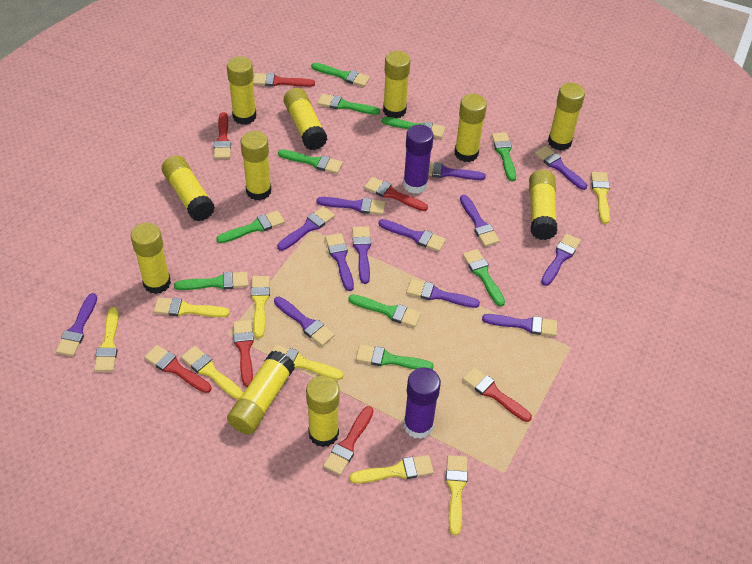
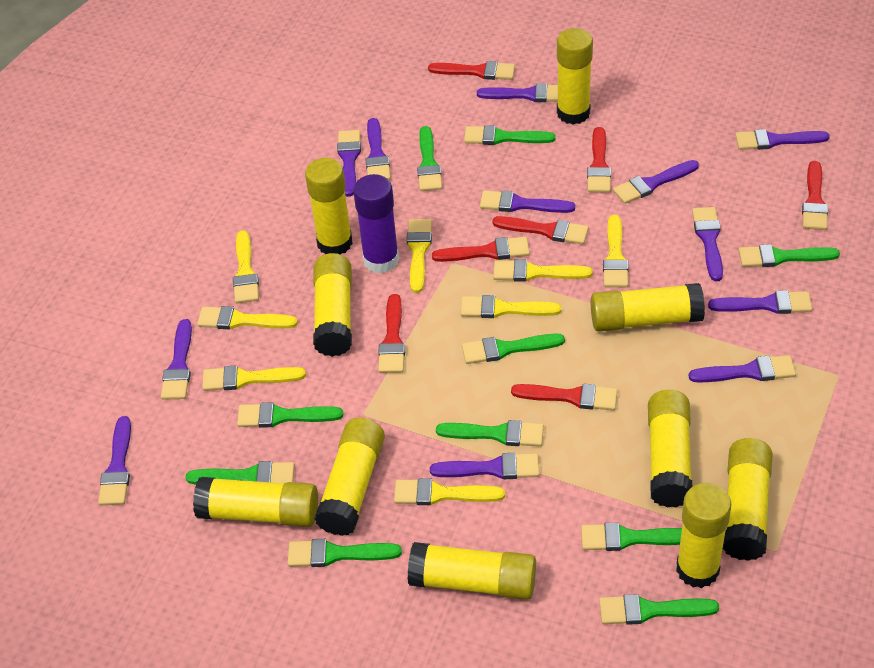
purple brush: 13 -> 12
purple glue stick: 2 -> 1
yellow glue stick: 11 -> 10

